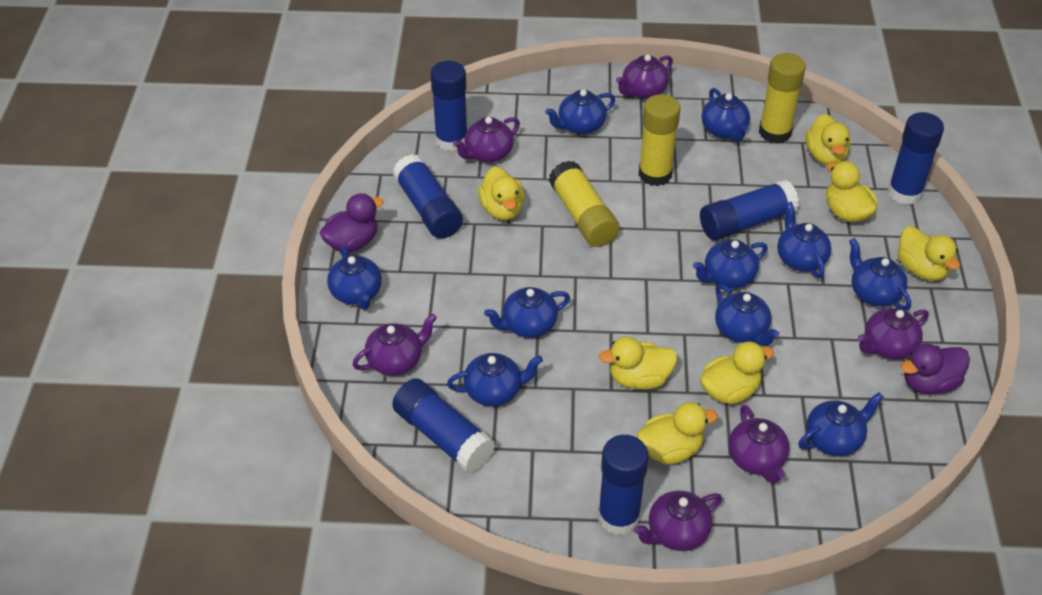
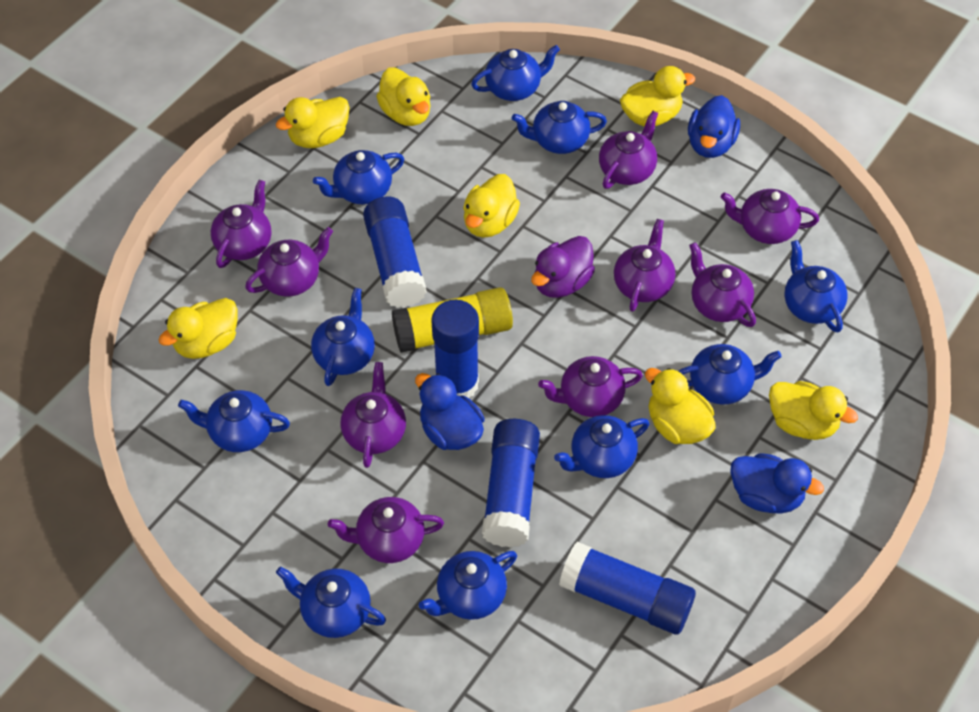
blue duck: 0 -> 3
blue glue stick: 6 -> 4
purple duck: 2 -> 1
purple teapot: 6 -> 9
yellow glue stick: 3 -> 1

